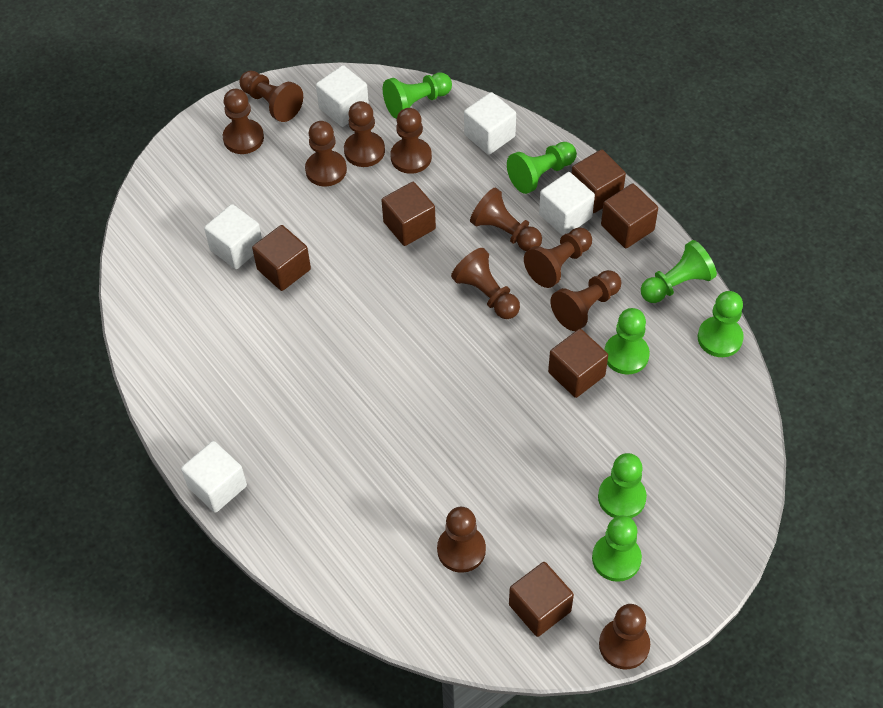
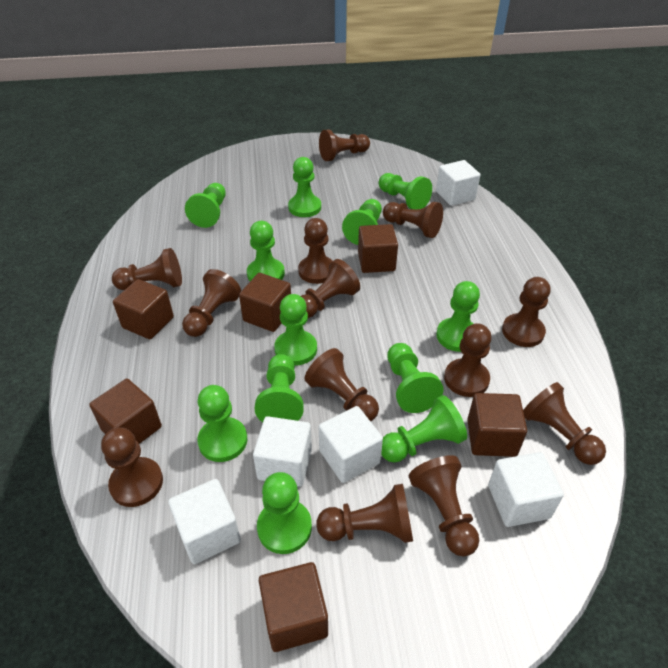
brown pawn: 11 -> 13
green pawn: 7 -> 12

